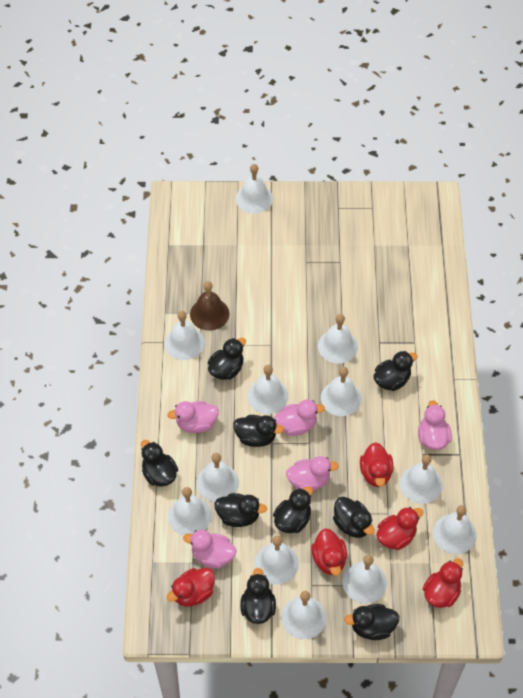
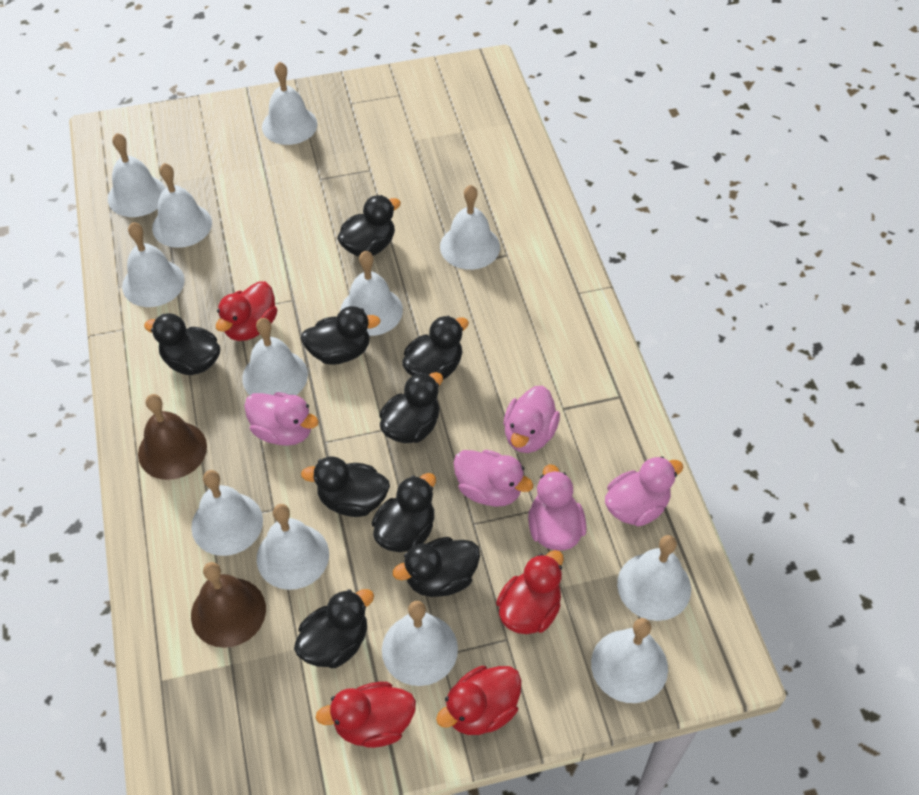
brown bell: 1 -> 2
red duck: 5 -> 4

